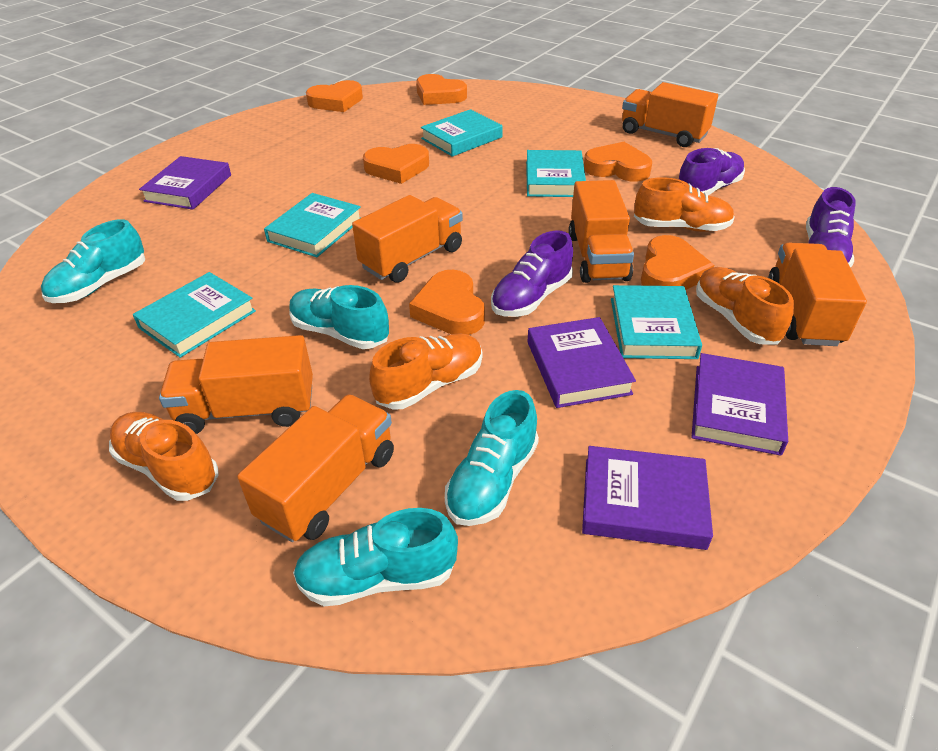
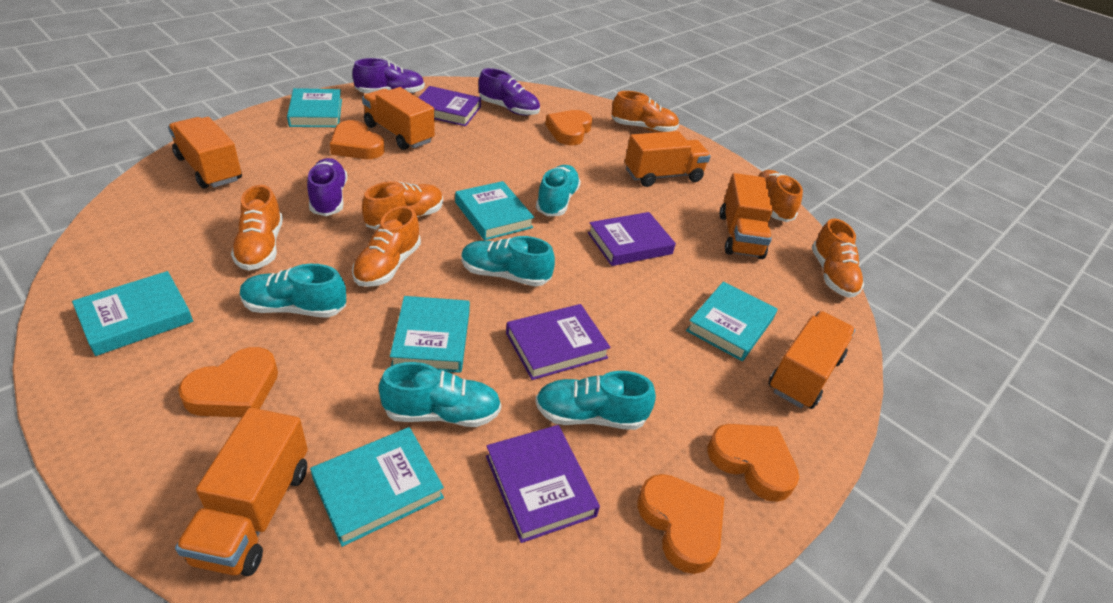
orange heart: 6 -> 5
orange shoe: 4 -> 6
turquoise book: 5 -> 6
turquoise shoe: 4 -> 5

